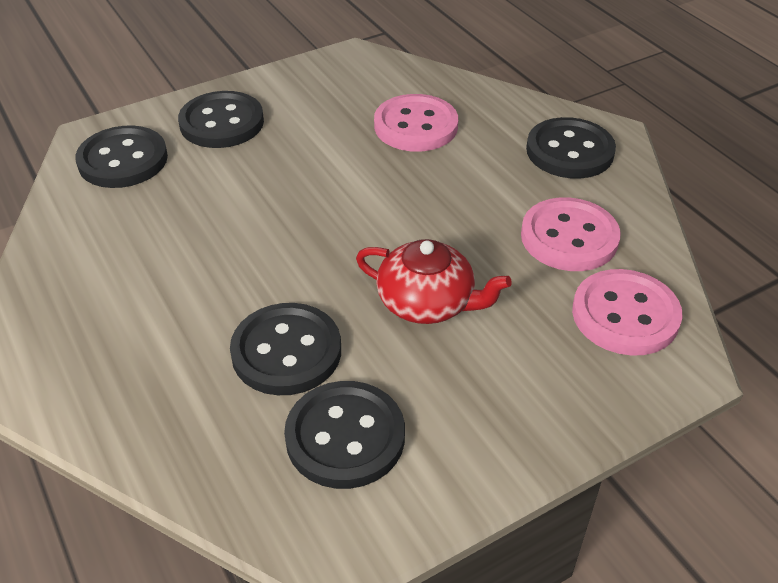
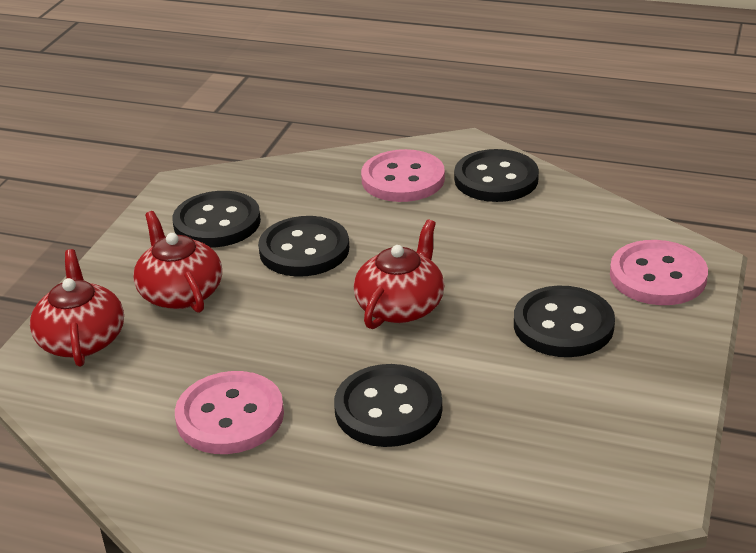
red teapot: 1 -> 3

